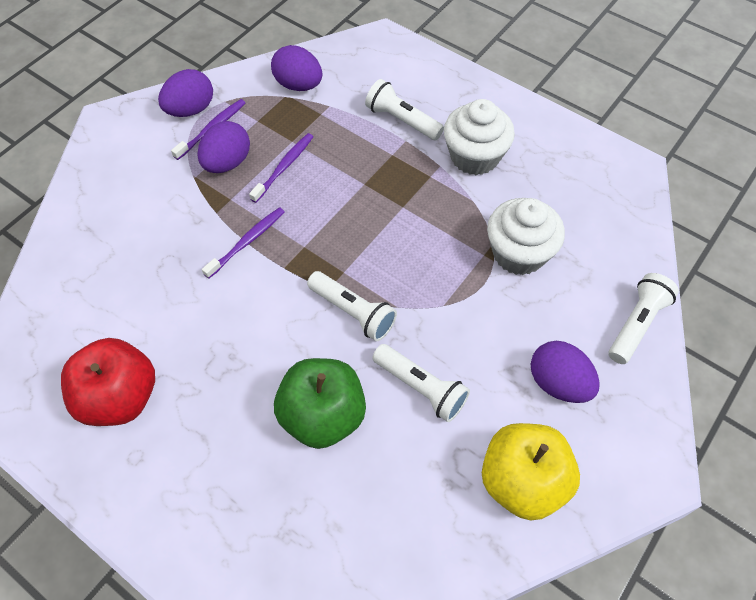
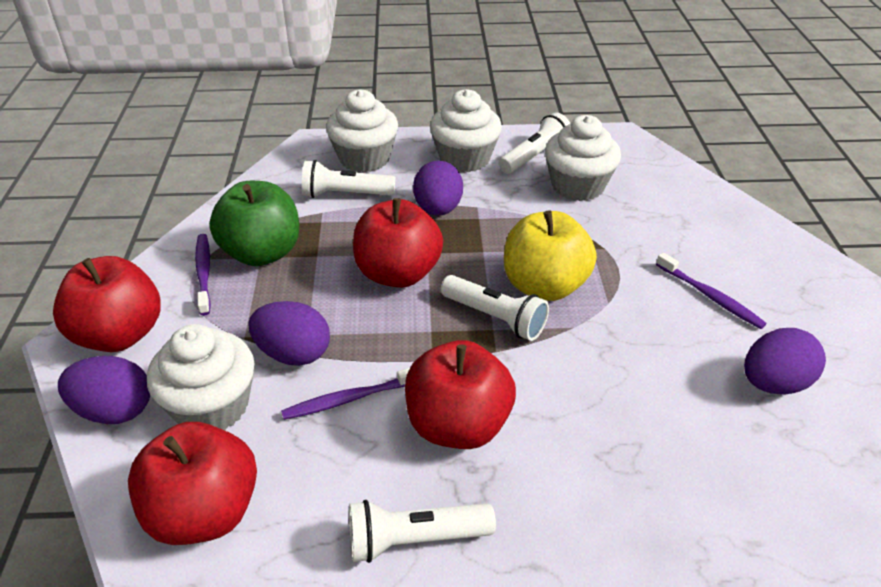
red apple: 1 -> 4
white cupcake: 2 -> 4

